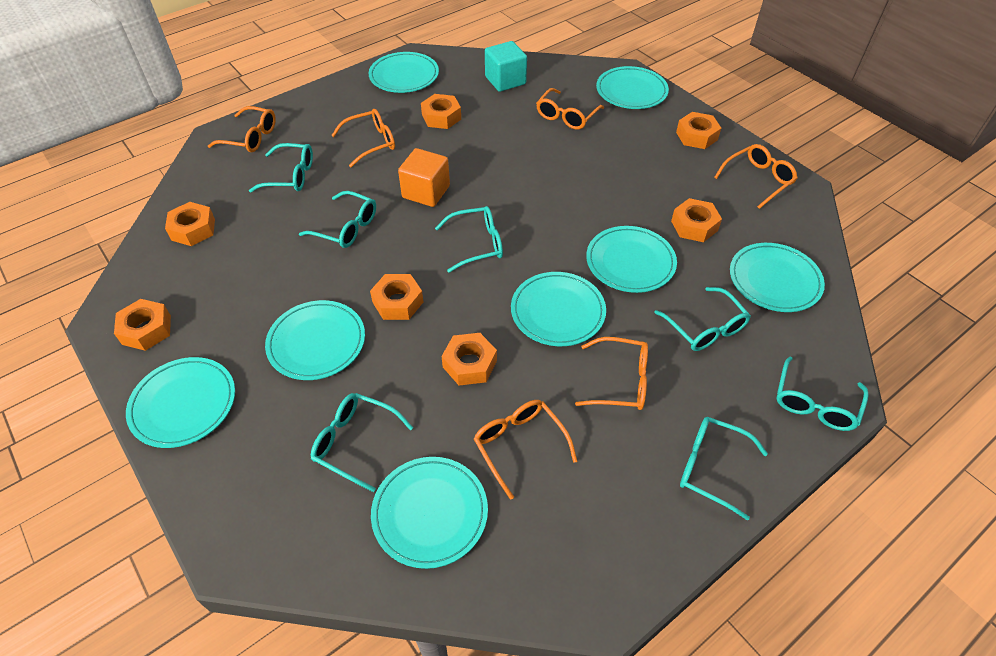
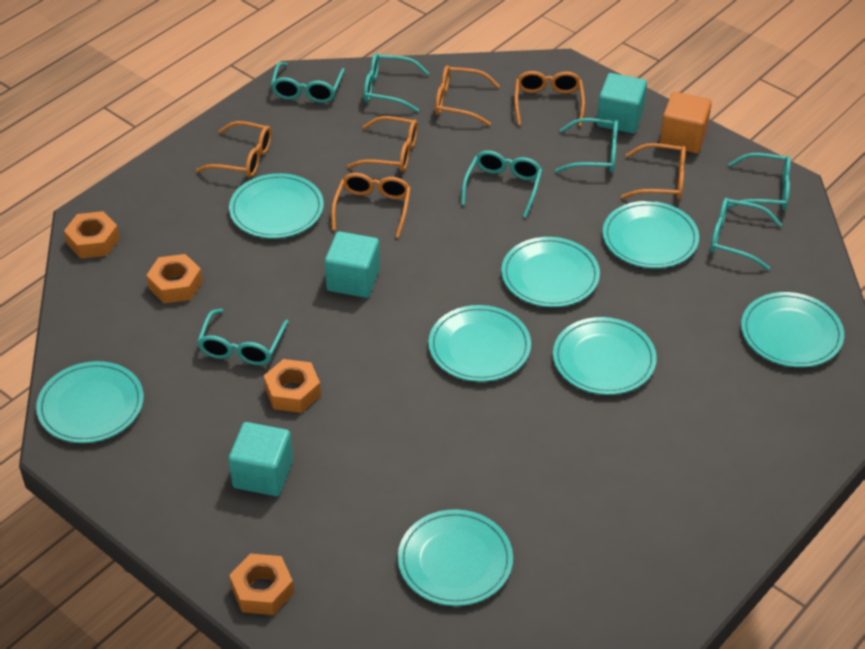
orange nut: 7 -> 4
turquoise cube: 1 -> 3

